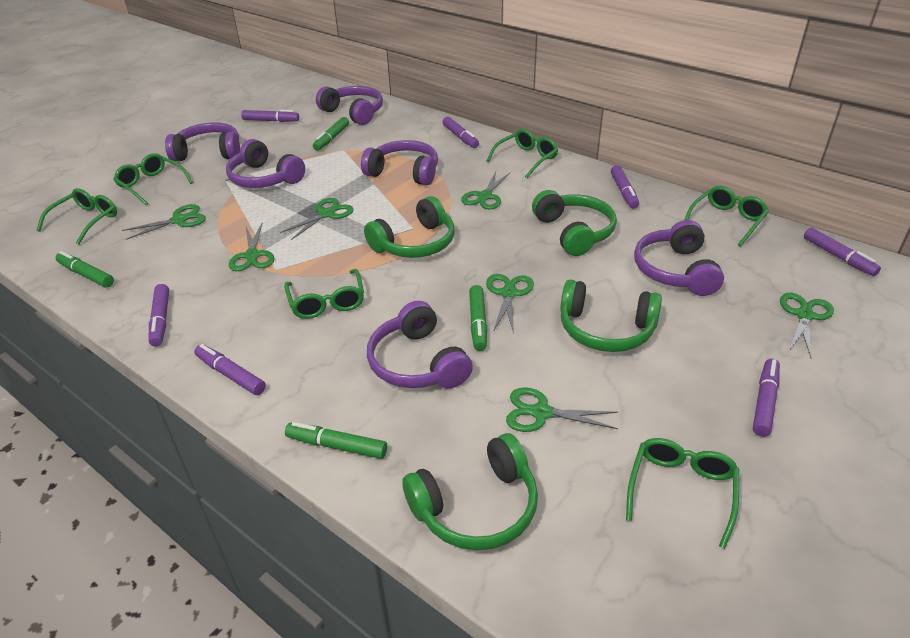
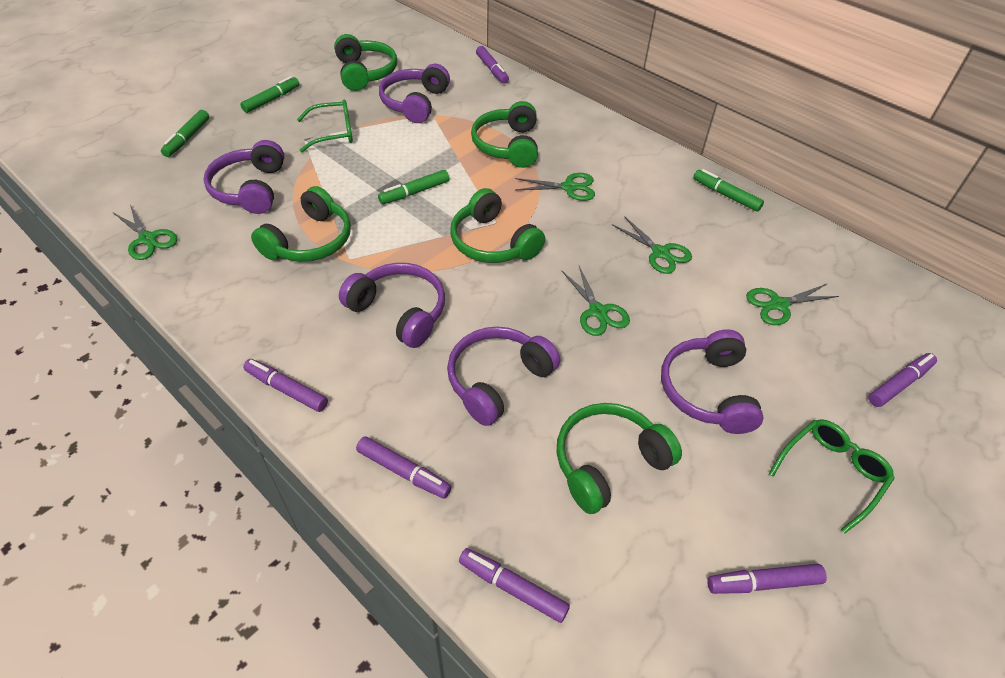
green glasses: 6 -> 2
green headphones: 4 -> 5
green scissors: 7 -> 5
purple headphones: 6 -> 5
purple marker: 7 -> 6

